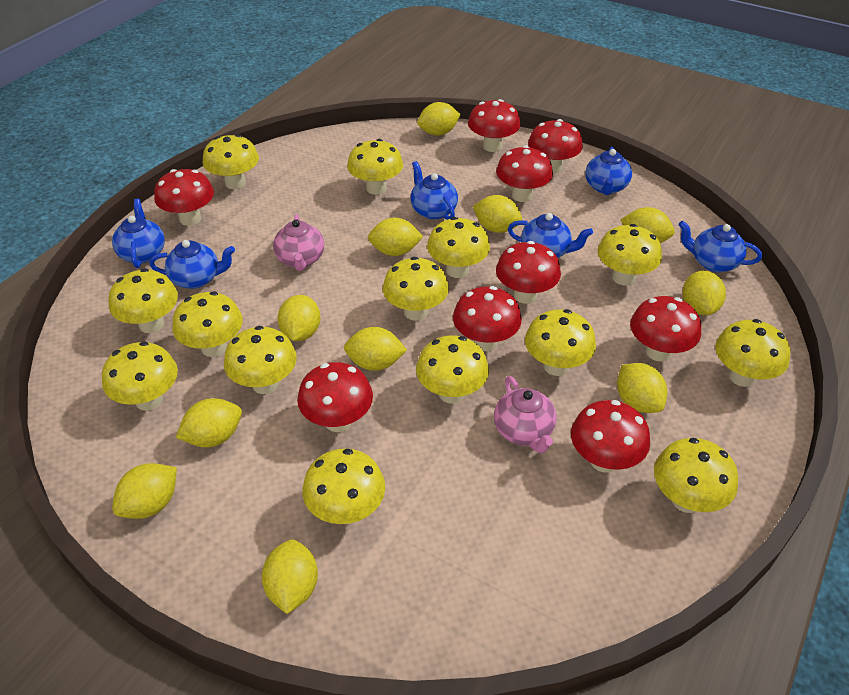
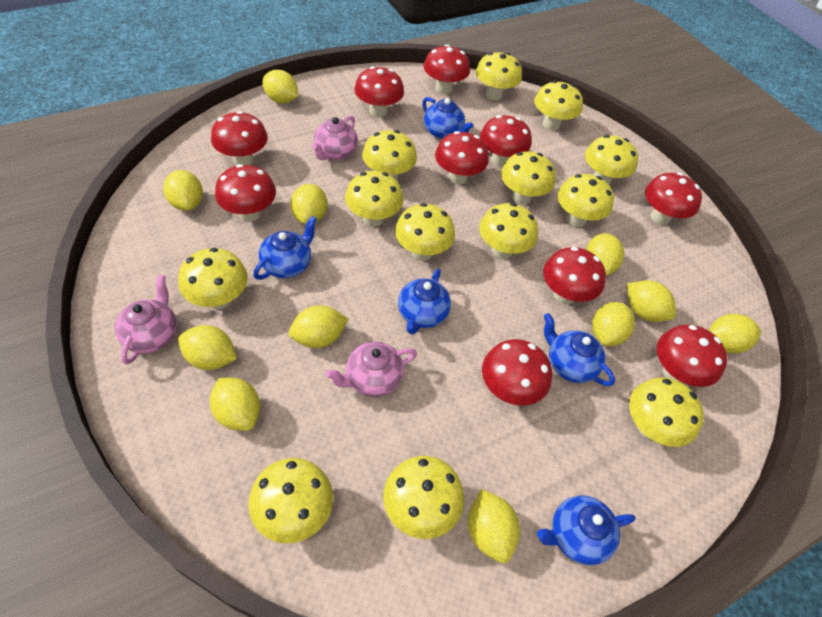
blue teapot: 6 -> 5
pink teapot: 2 -> 3
red mushroom: 9 -> 10
yellow mushroom: 14 -> 13

